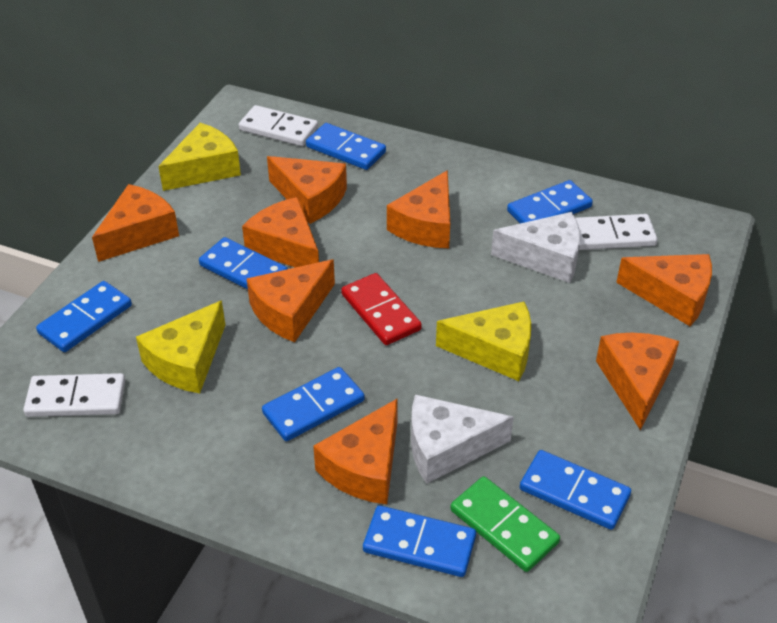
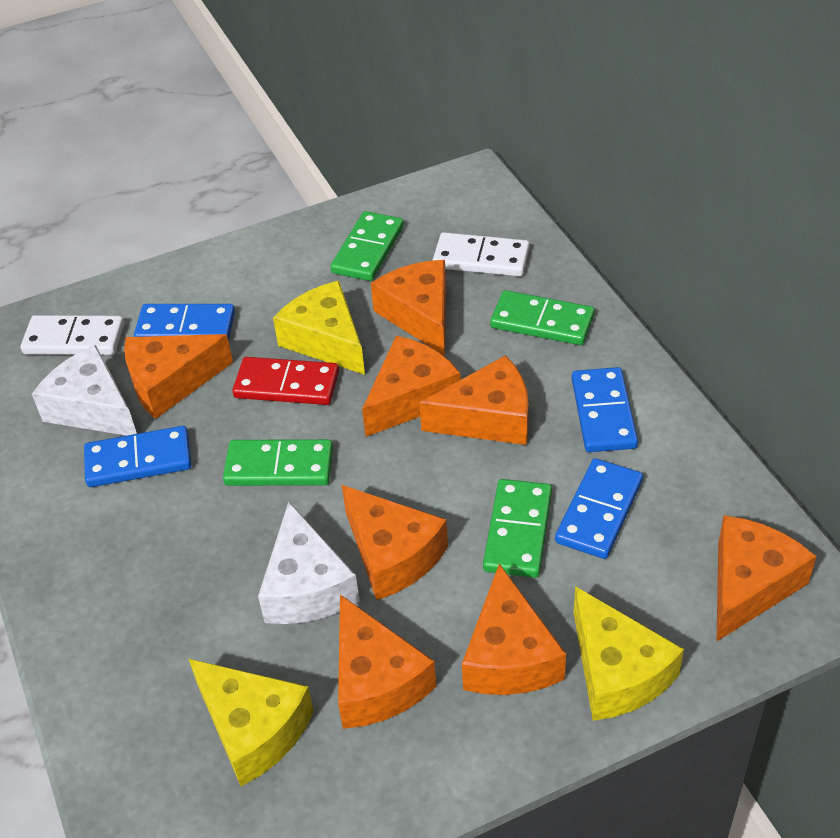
blue domino: 7 -> 4
green domino: 1 -> 4
white domino: 3 -> 2

